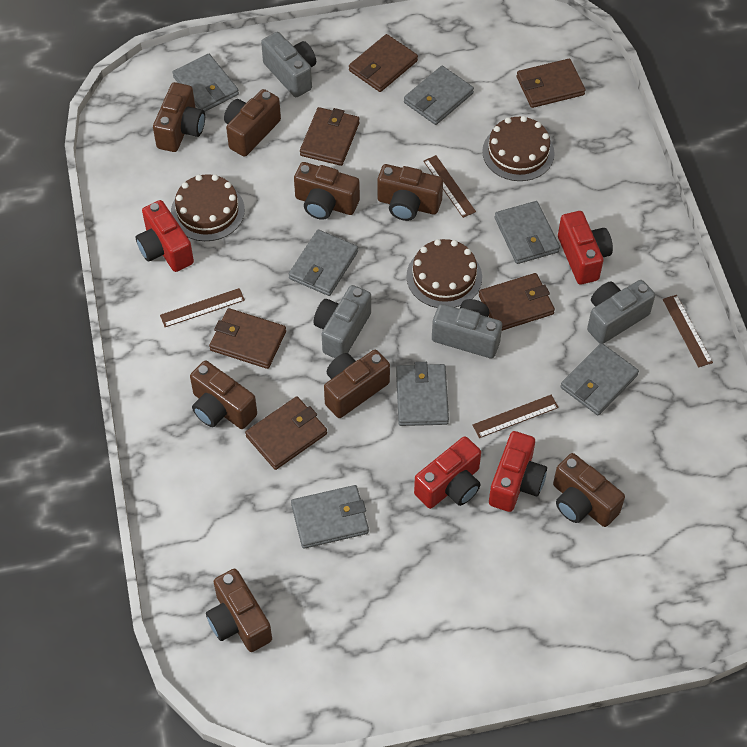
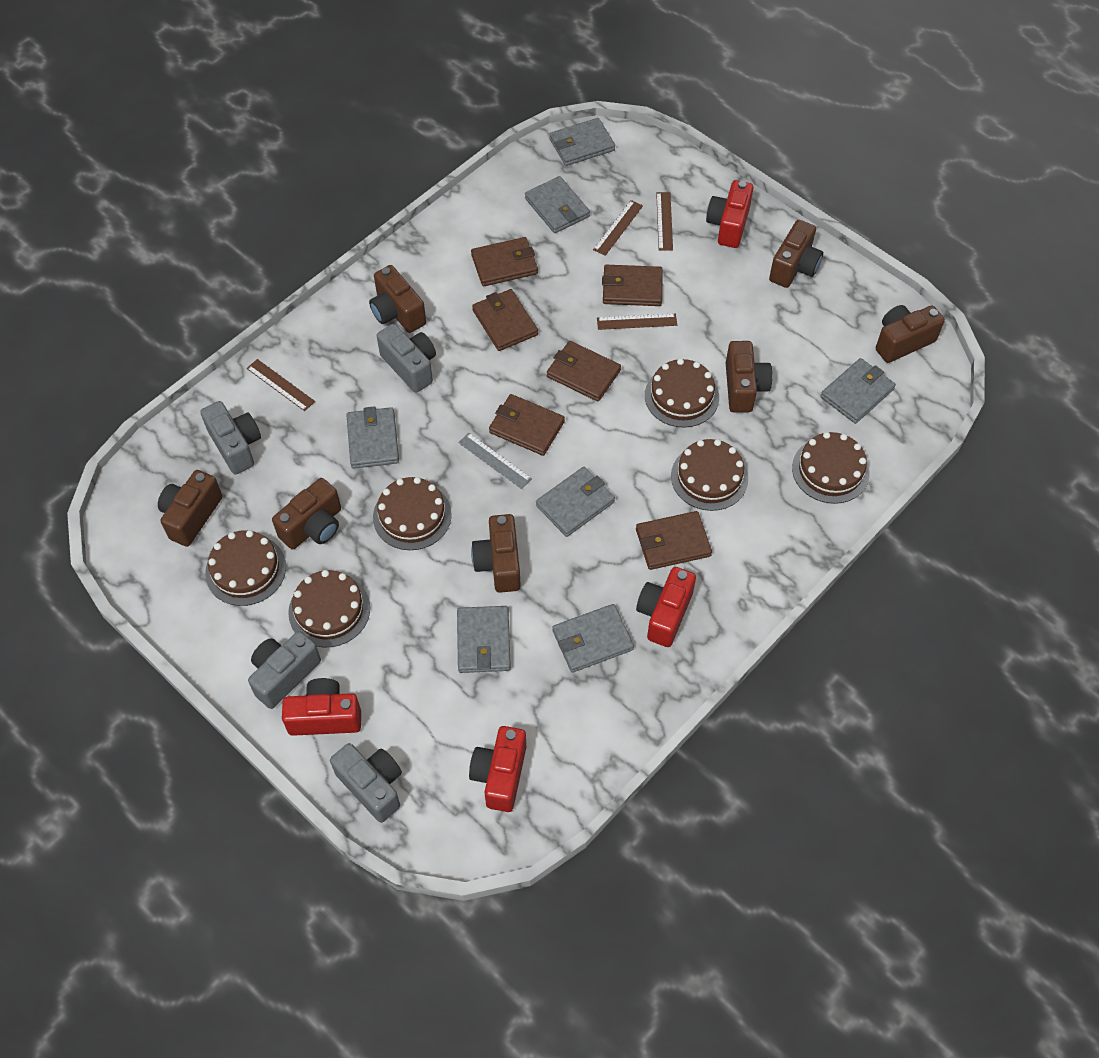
brown cake: 3 -> 6
brown camera: 8 -> 7
grey ruler: 0 -> 1

